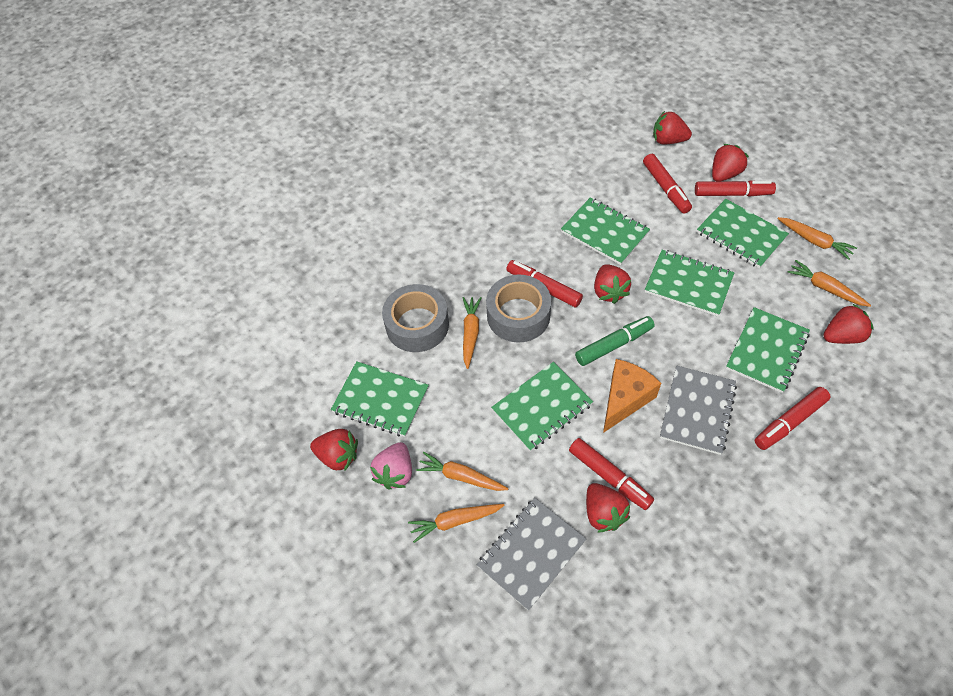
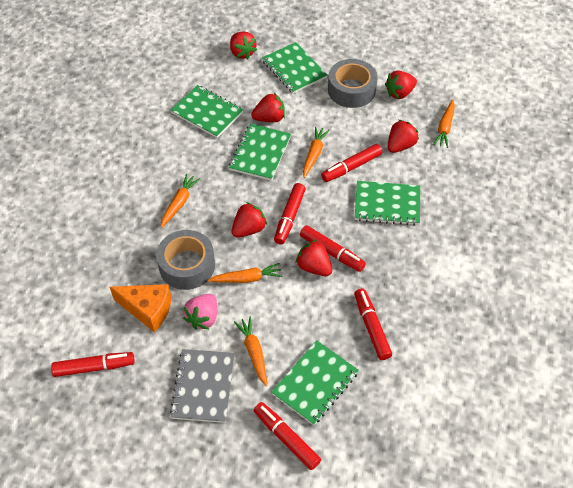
green marker: 1 -> 0
green notebook: 6 -> 5
grey notebook: 2 -> 1
red marker: 5 -> 6

